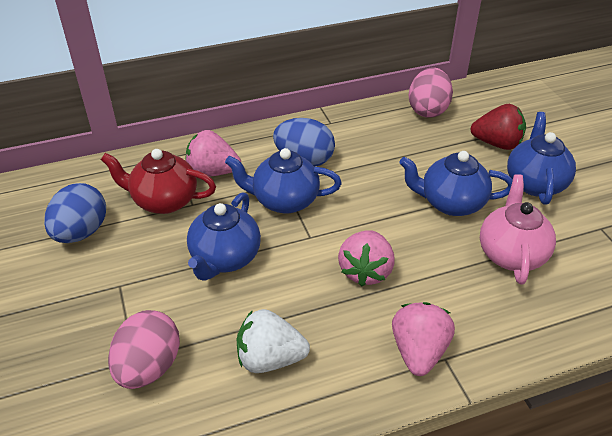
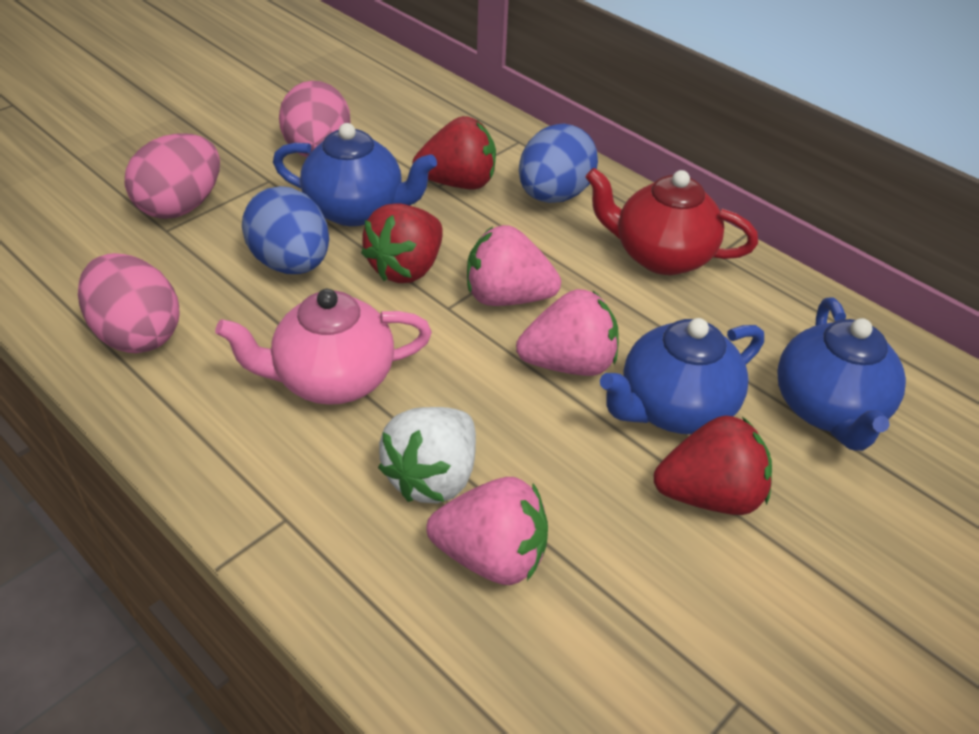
blue teapot: 4 -> 3
pink egg: 2 -> 3
red strawberry: 1 -> 3

